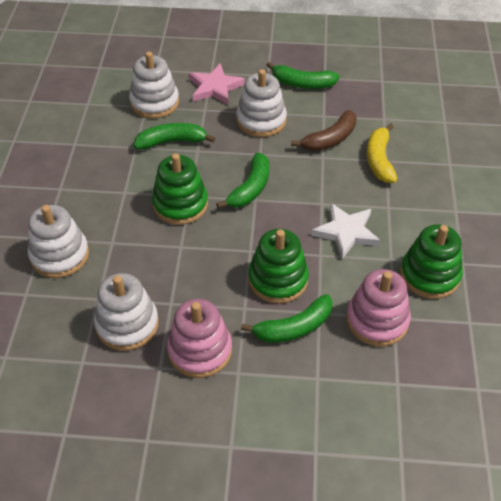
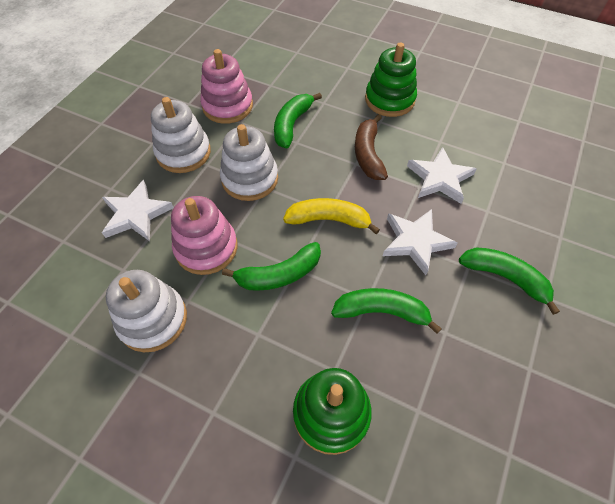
green stacking toy: 3 -> 2
pink star: 1 -> 0
white stacking toy: 4 -> 3
white star: 1 -> 3

